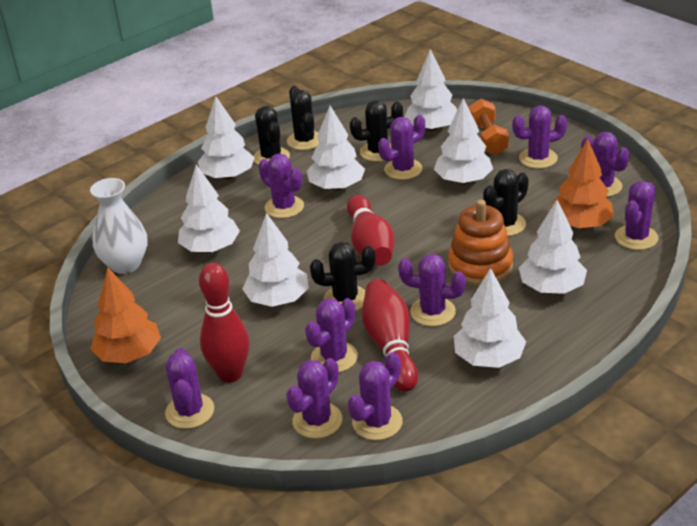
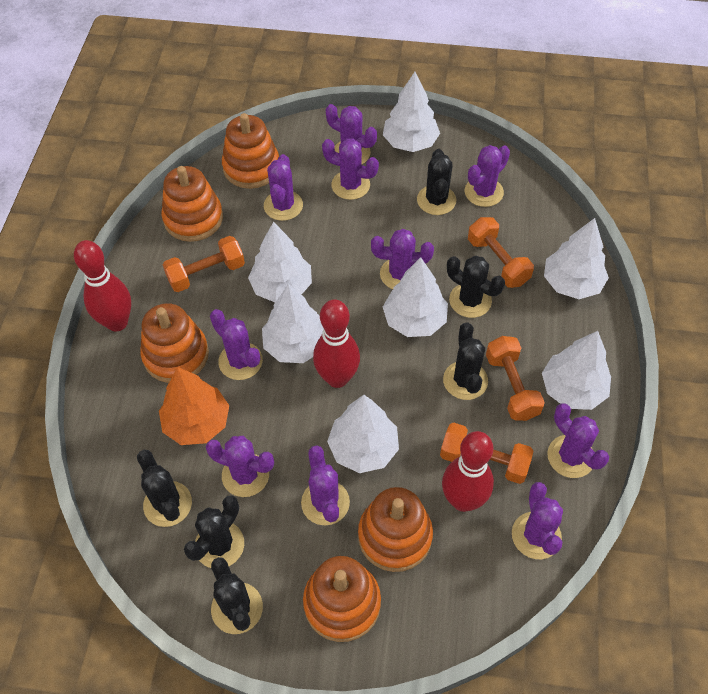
black cactus: 5 -> 6
orange dumbbell: 1 -> 4
orange stacking toy: 1 -> 5
orange tree: 2 -> 1
white tree: 8 -> 7
white vase: 1 -> 0

